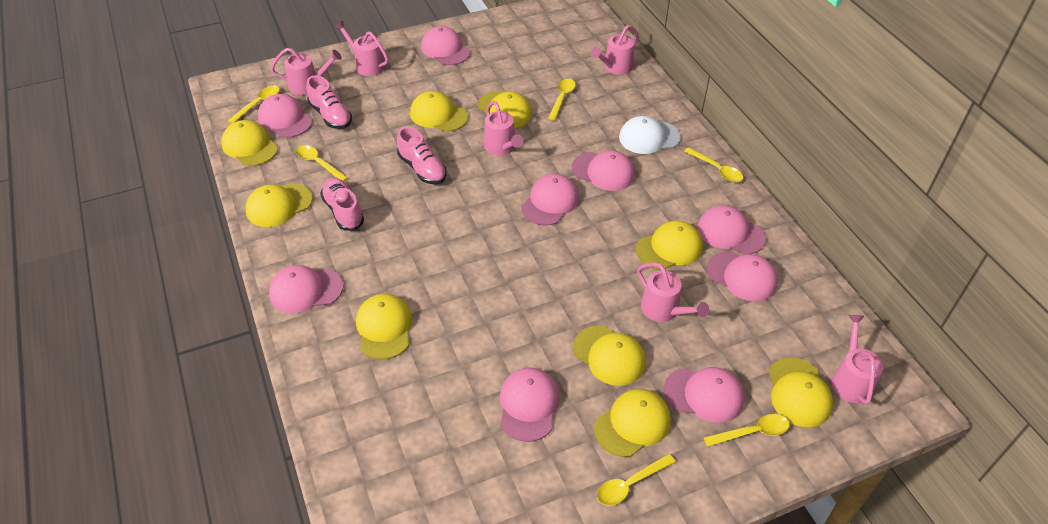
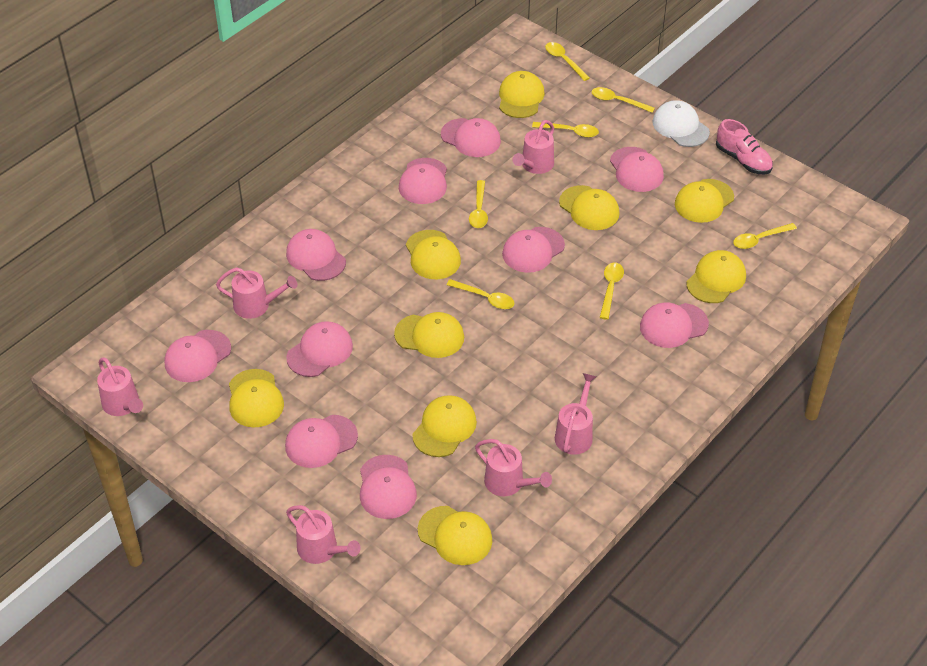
pink cap: 9 -> 10
pink shoe: 3 -> 1
yellow spoon: 6 -> 7

